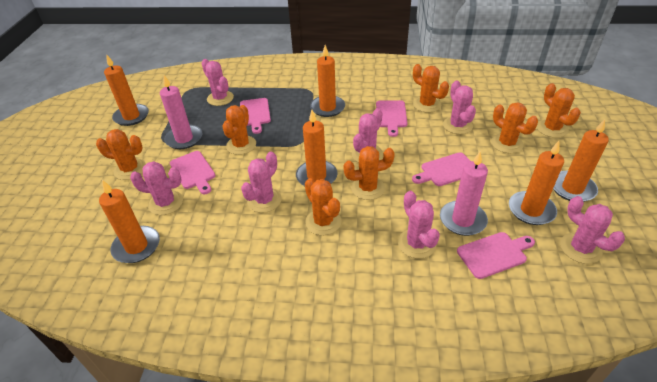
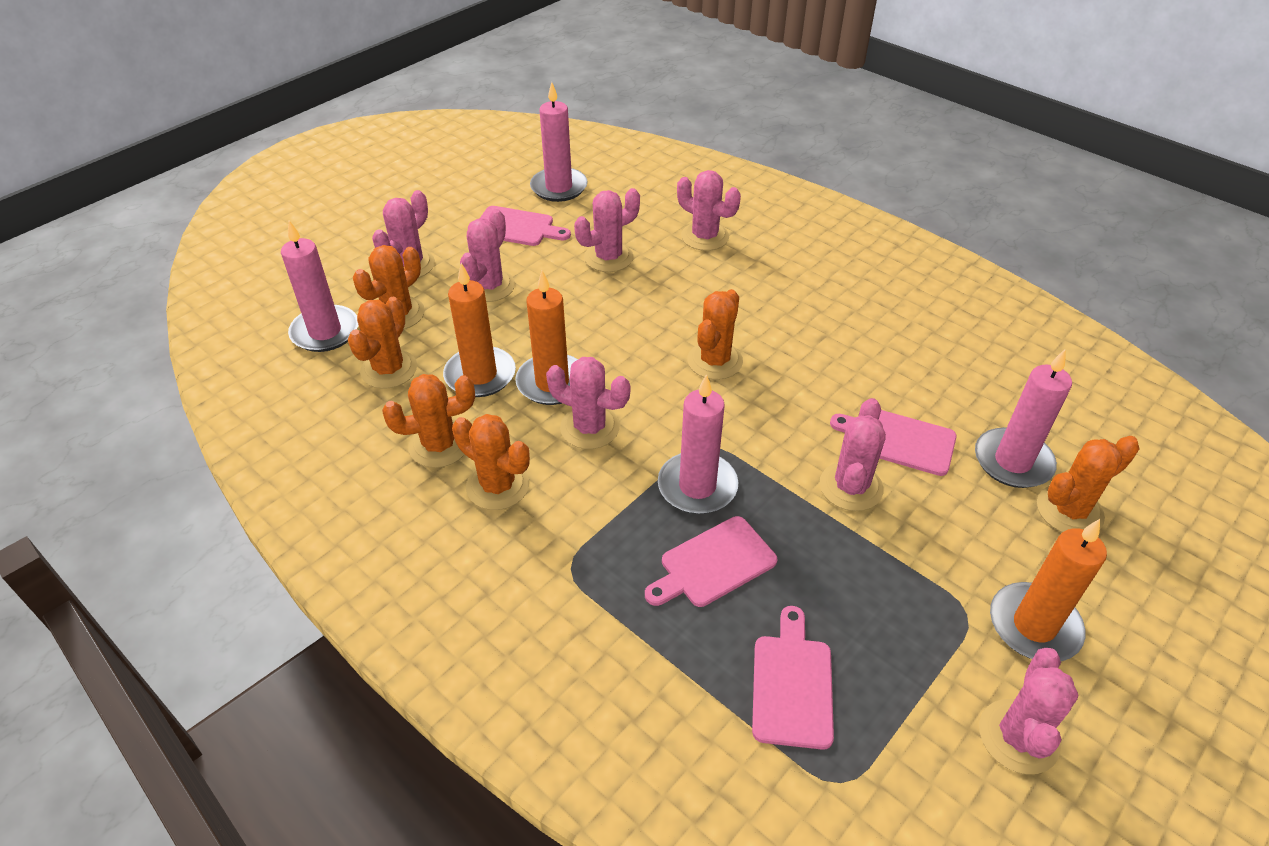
orange cactus: 7 -> 6
orange candle: 6 -> 3
pink candle: 2 -> 4
pink cutting board: 5 -> 4

